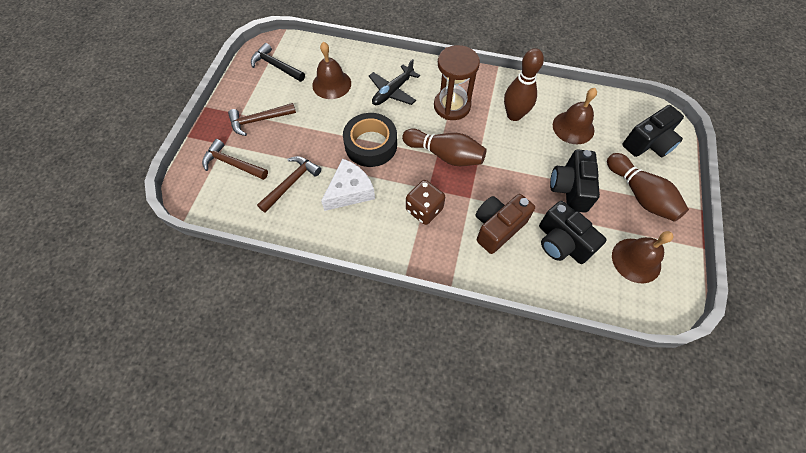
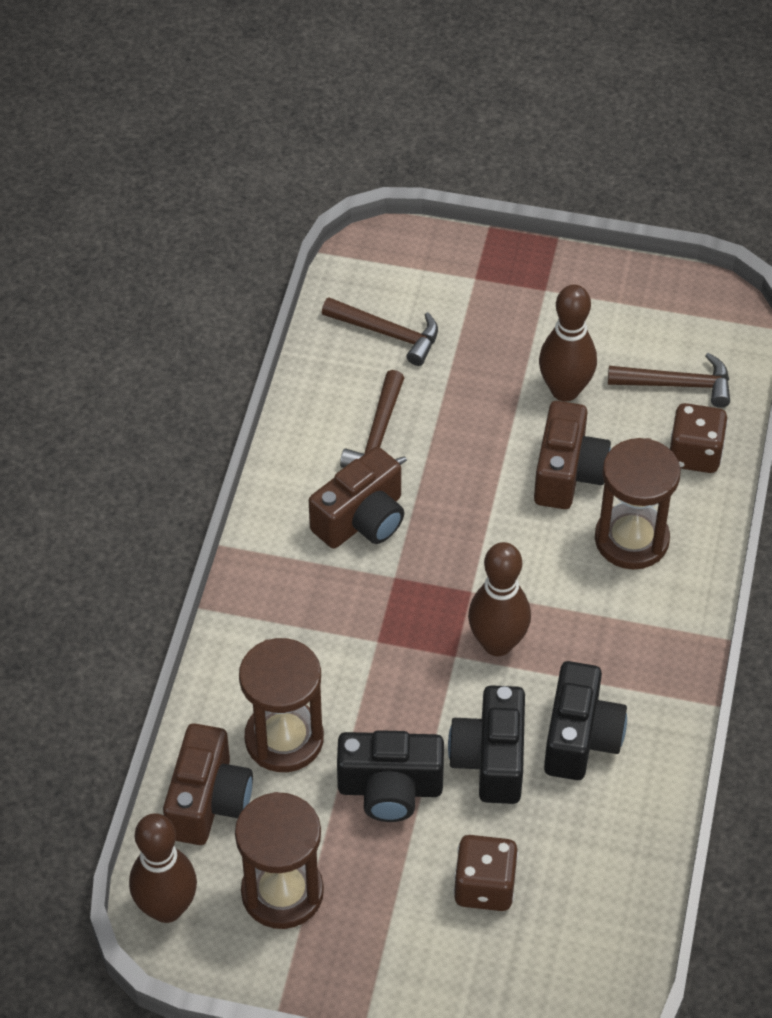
black hammer: 1 -> 0
black plane: 1 -> 0
black tape: 1 -> 0
brown bell: 3 -> 0
brown camera: 1 -> 3
brown dice: 1 -> 2
brown hourglass: 1 -> 3
white cheese: 1 -> 0

